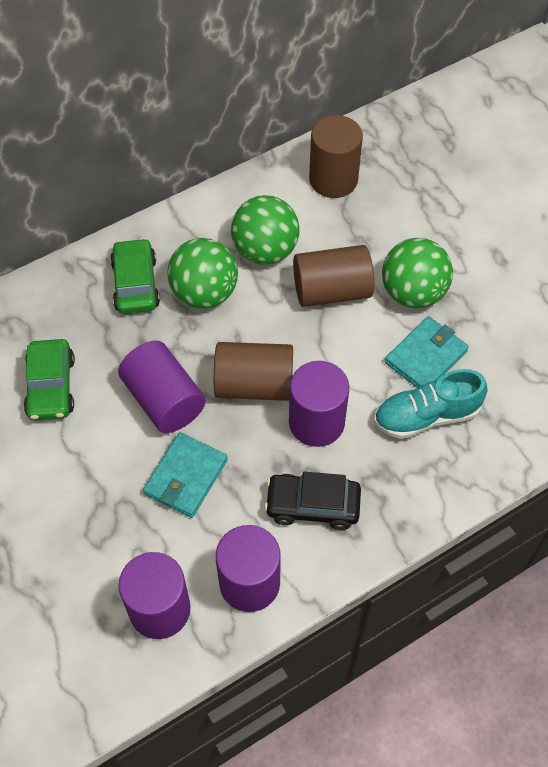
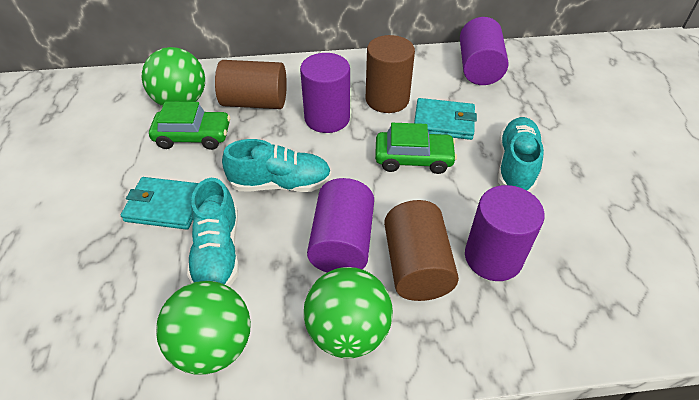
black car: 1 -> 0
turquoise shoe: 1 -> 3

